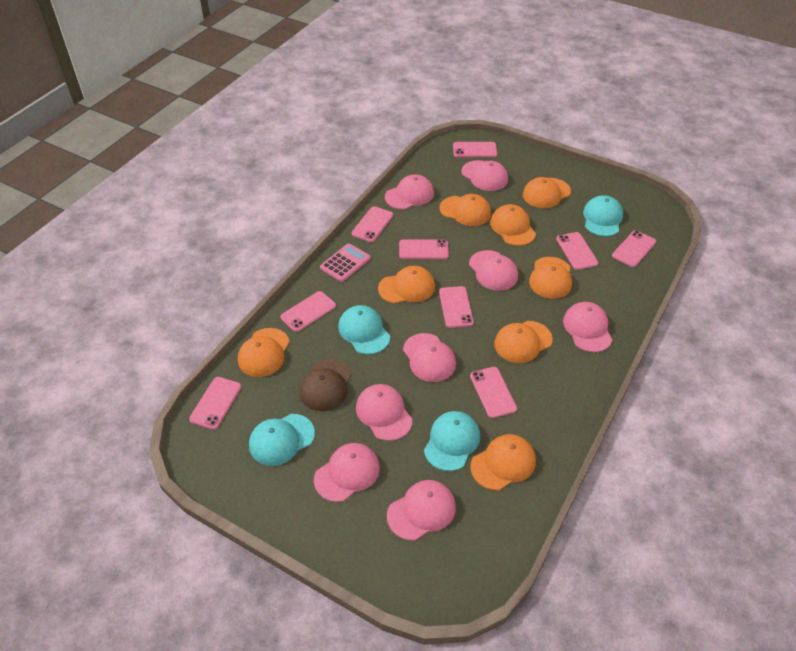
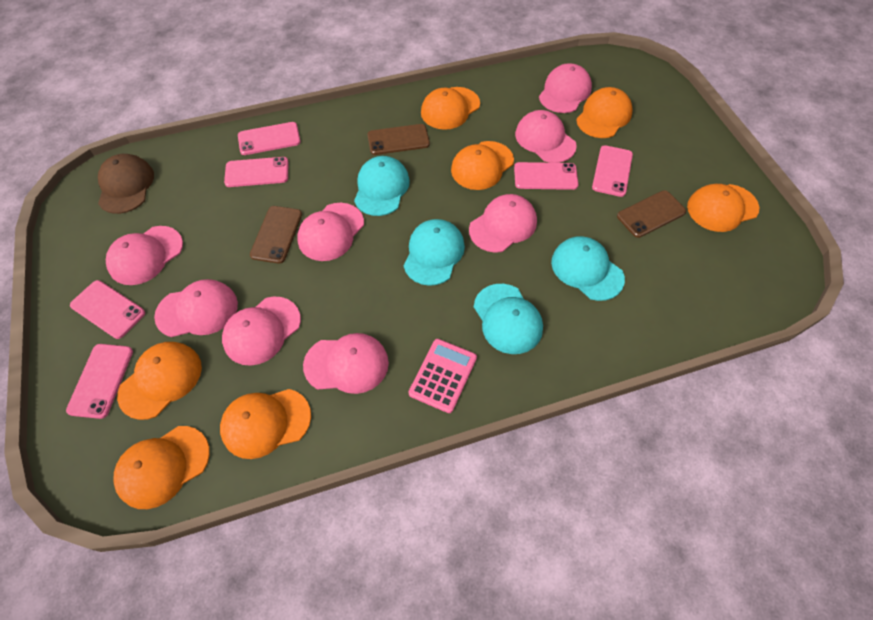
brown phone: 0 -> 3
orange cap: 8 -> 7
pink phone: 9 -> 6

